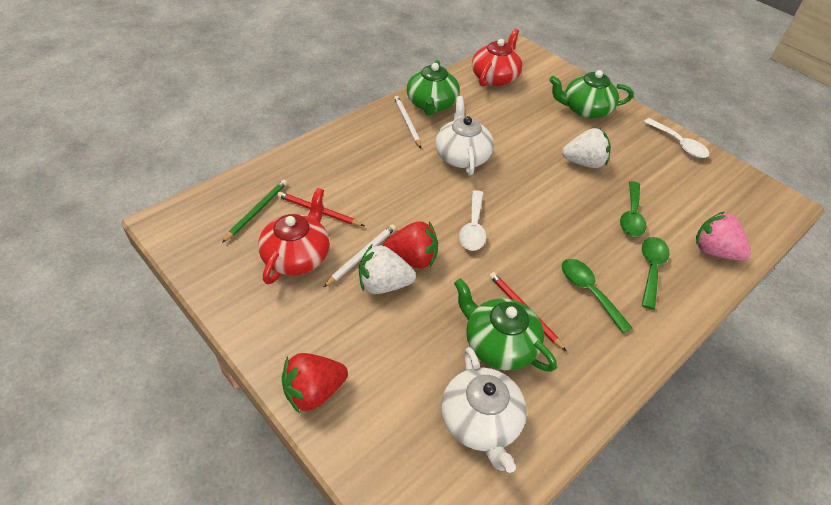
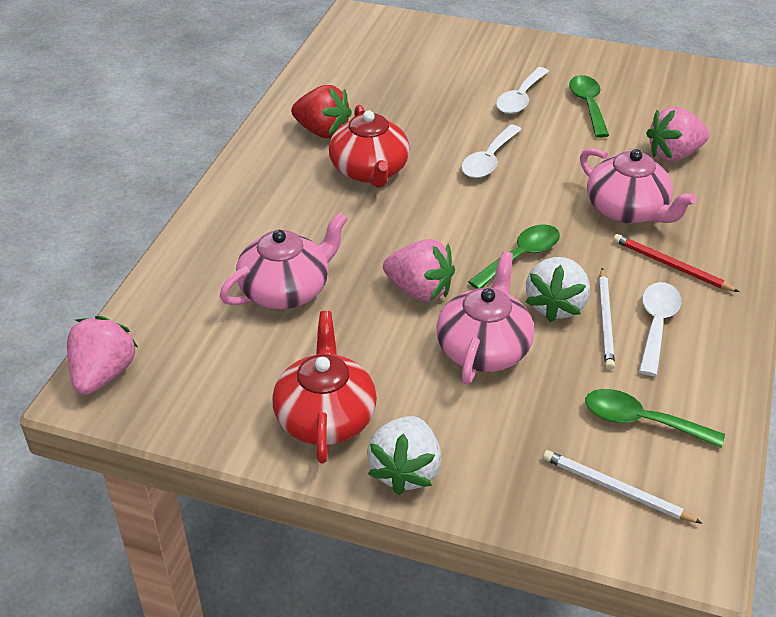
green pencil: 1 -> 0
green teapot: 3 -> 0
pink strawberry: 1 -> 3
pink teapot: 0 -> 3
red pencil: 2 -> 1
red strawberry: 2 -> 1
white spoon: 2 -> 3
white teapot: 2 -> 0

